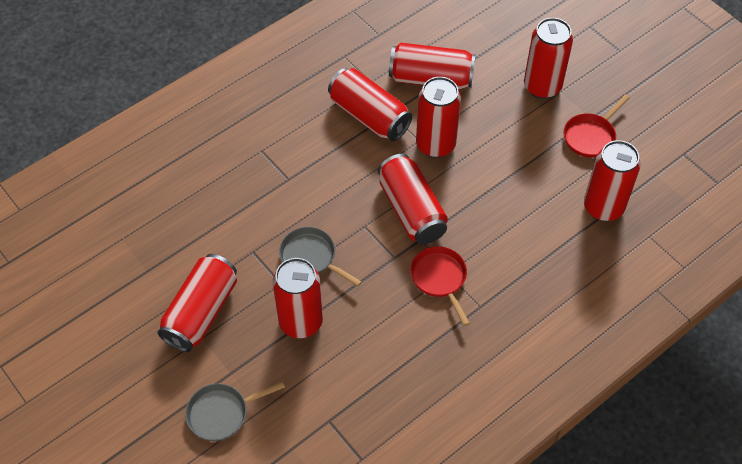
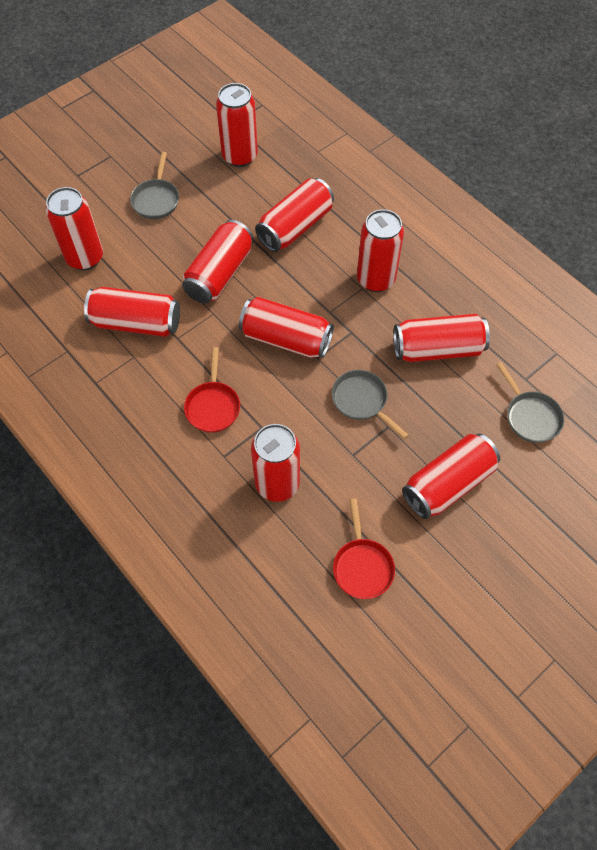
grey pan: 2 -> 3
red can: 8 -> 10

